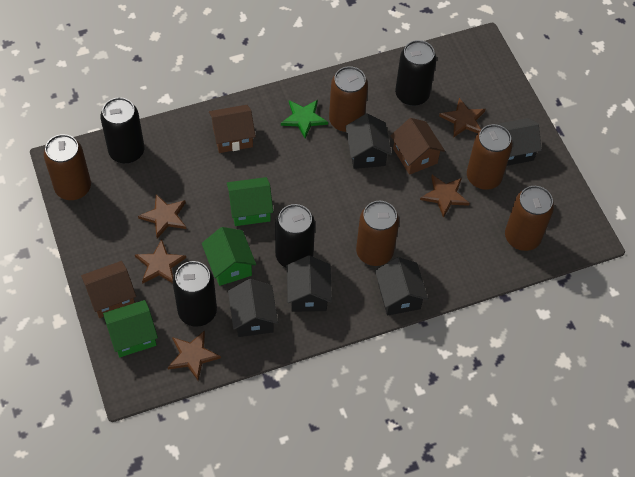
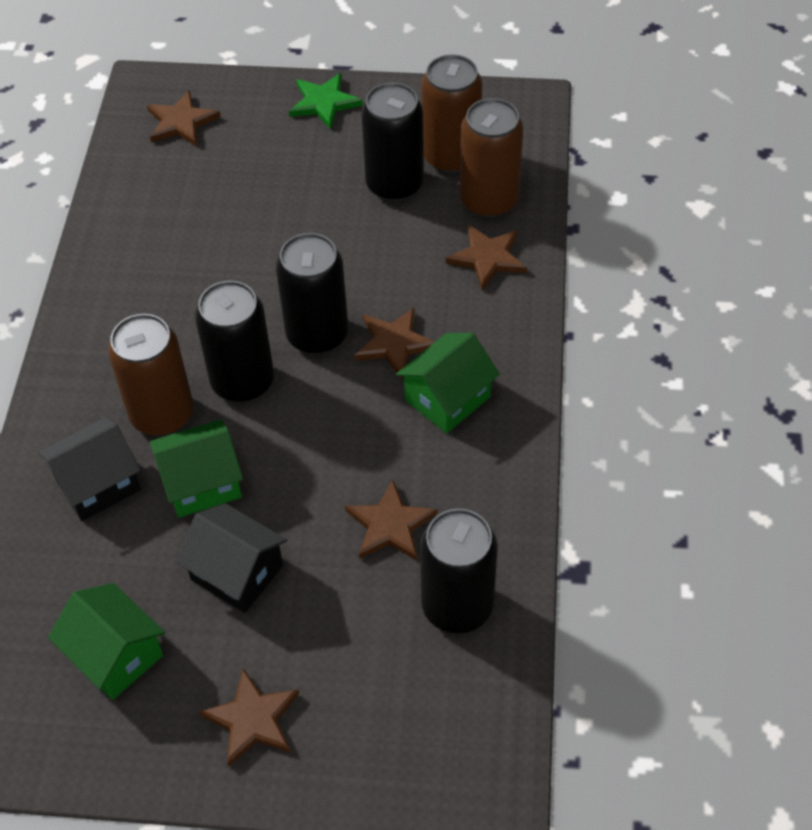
black house: 5 -> 2
brown can: 5 -> 3
brown house: 3 -> 0

